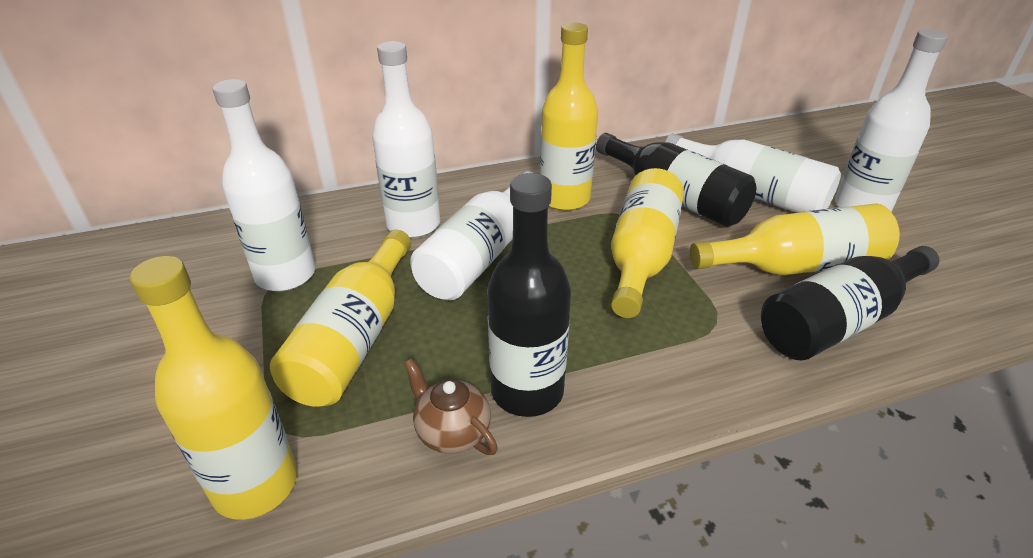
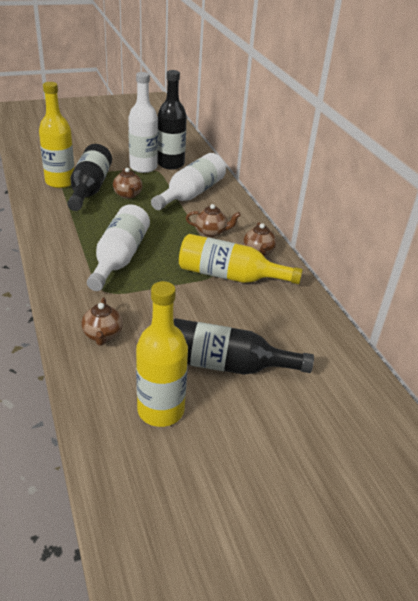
brown teapot: 1 -> 4
white bottle: 5 -> 3
yellow bottle: 5 -> 3

